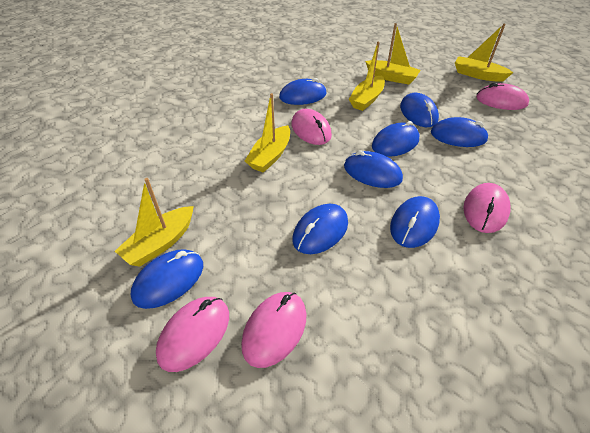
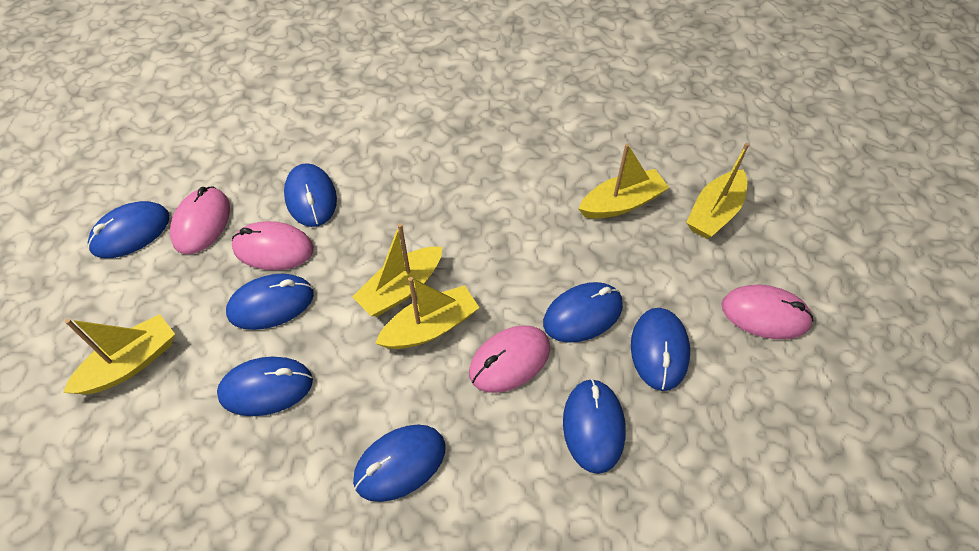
pink mouse: 5 -> 4

